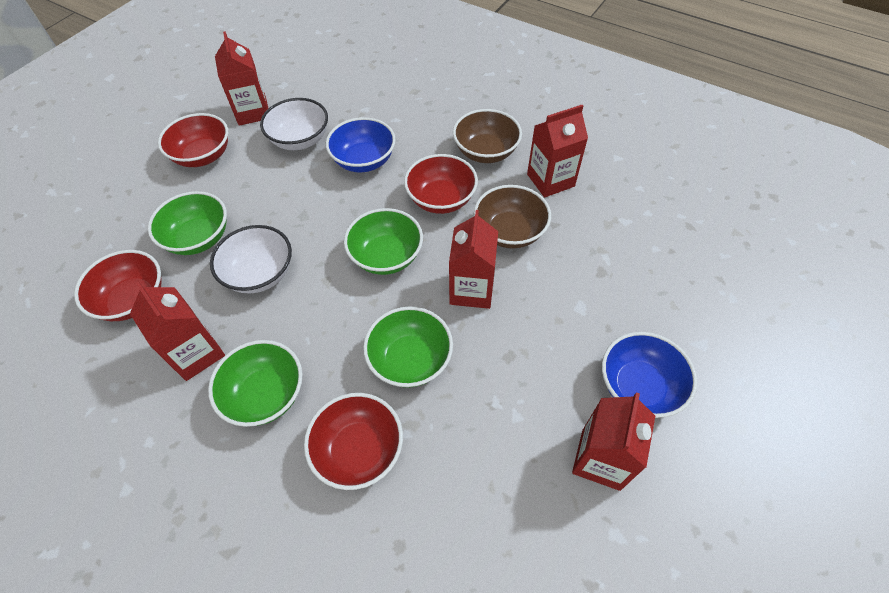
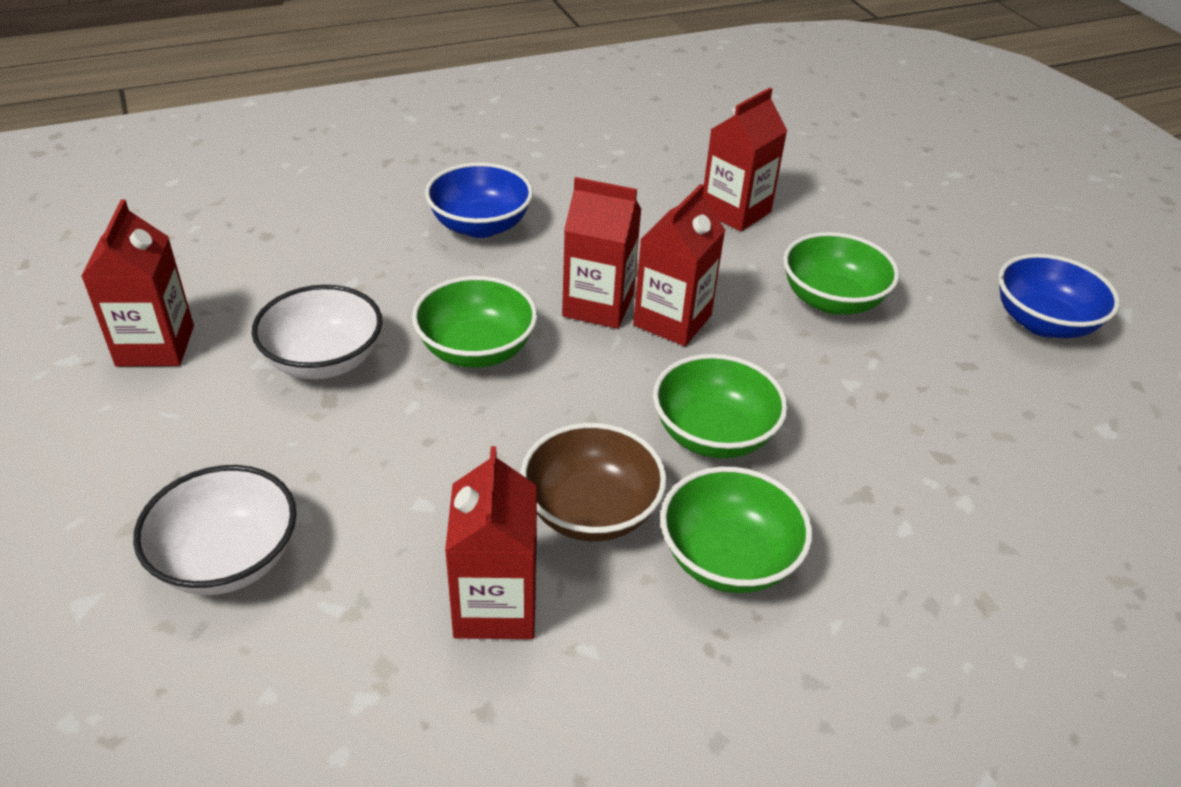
brown bowl: 2 -> 1
red bowl: 4 -> 0

